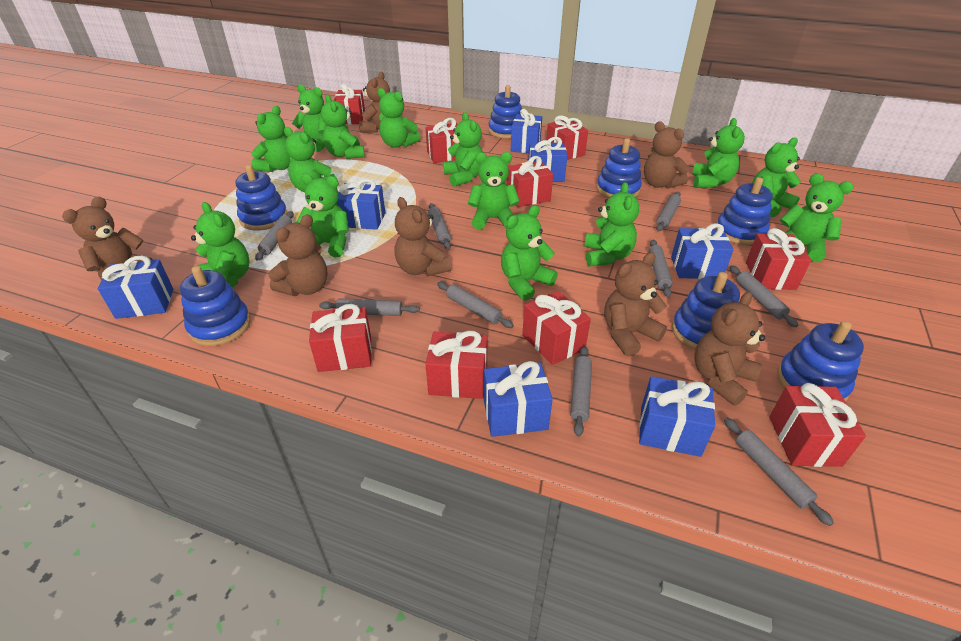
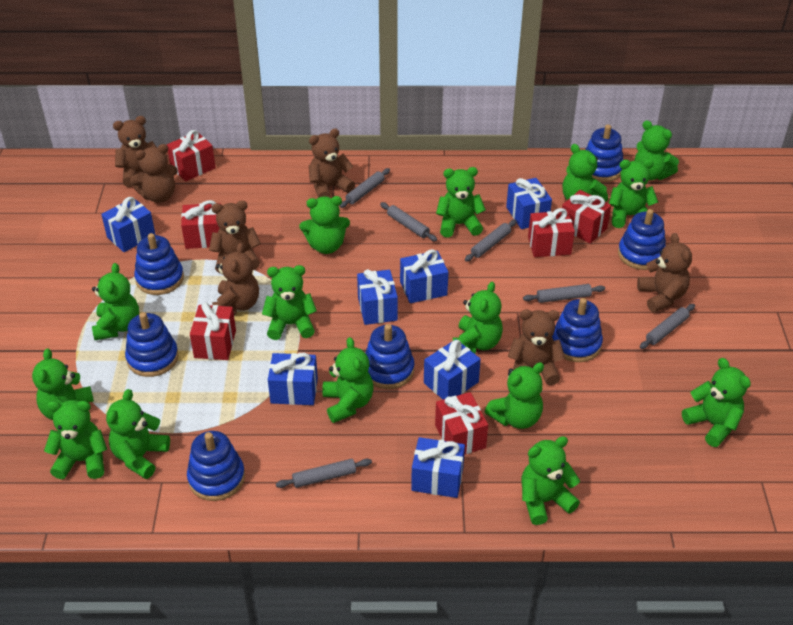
green teddy bear: 14 -> 15
grey rolling pin: 9 -> 6
red gift: 9 -> 6

